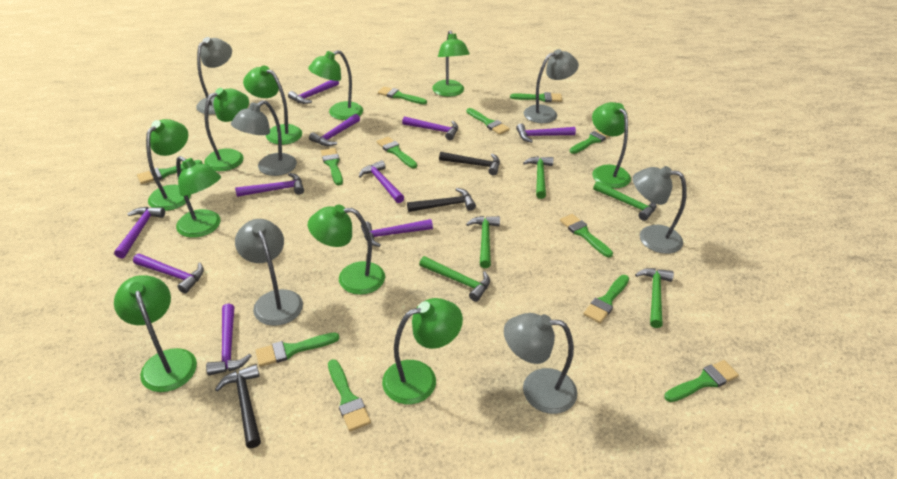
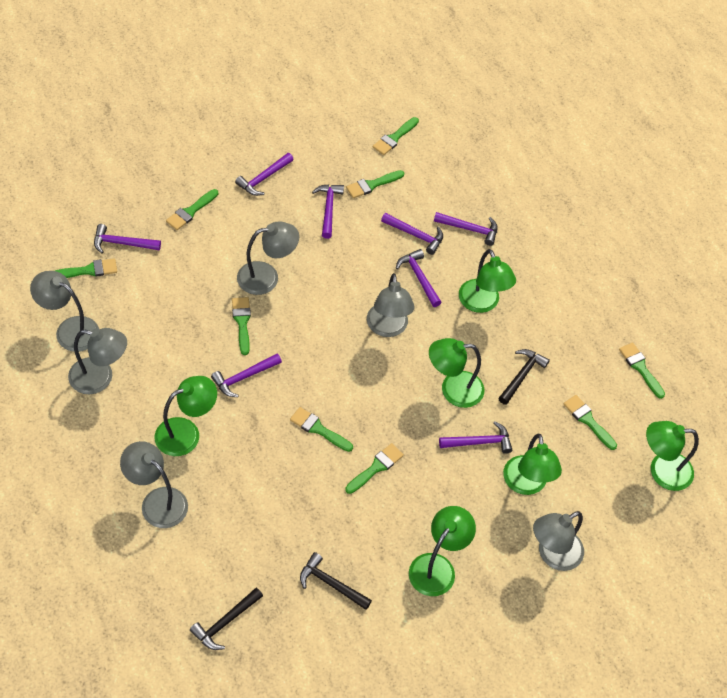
green brush: 12 -> 9
green hammer: 5 -> 0
green lamp: 10 -> 6
purple hammer: 10 -> 8

